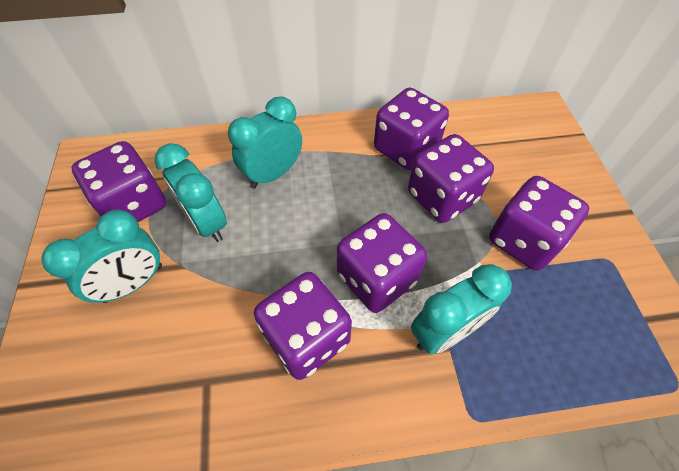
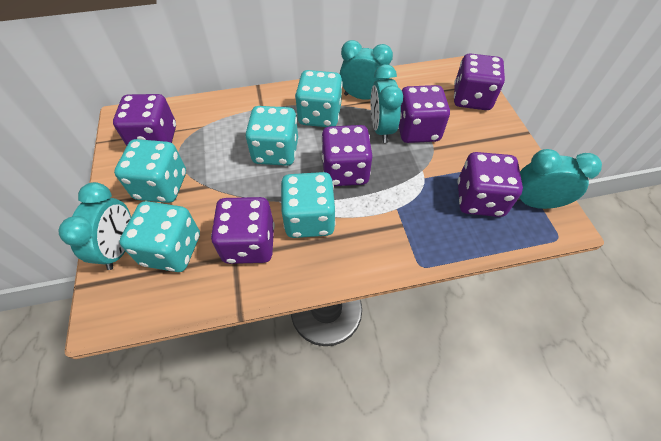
turquoise dice: 0 -> 5

